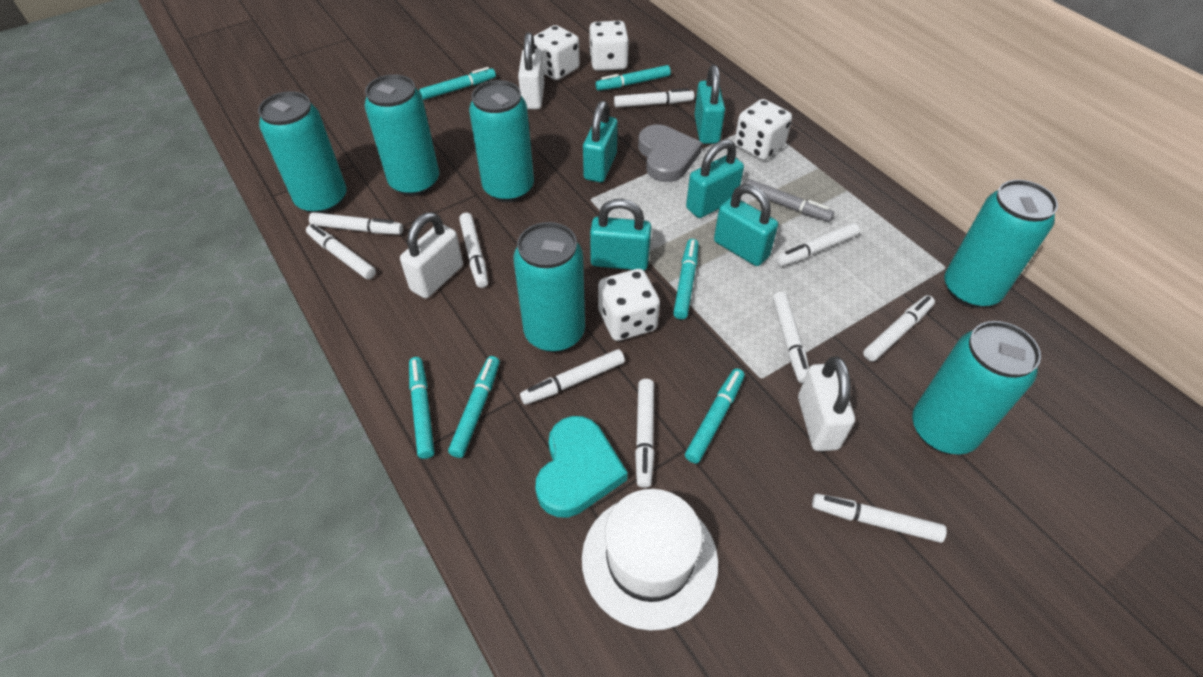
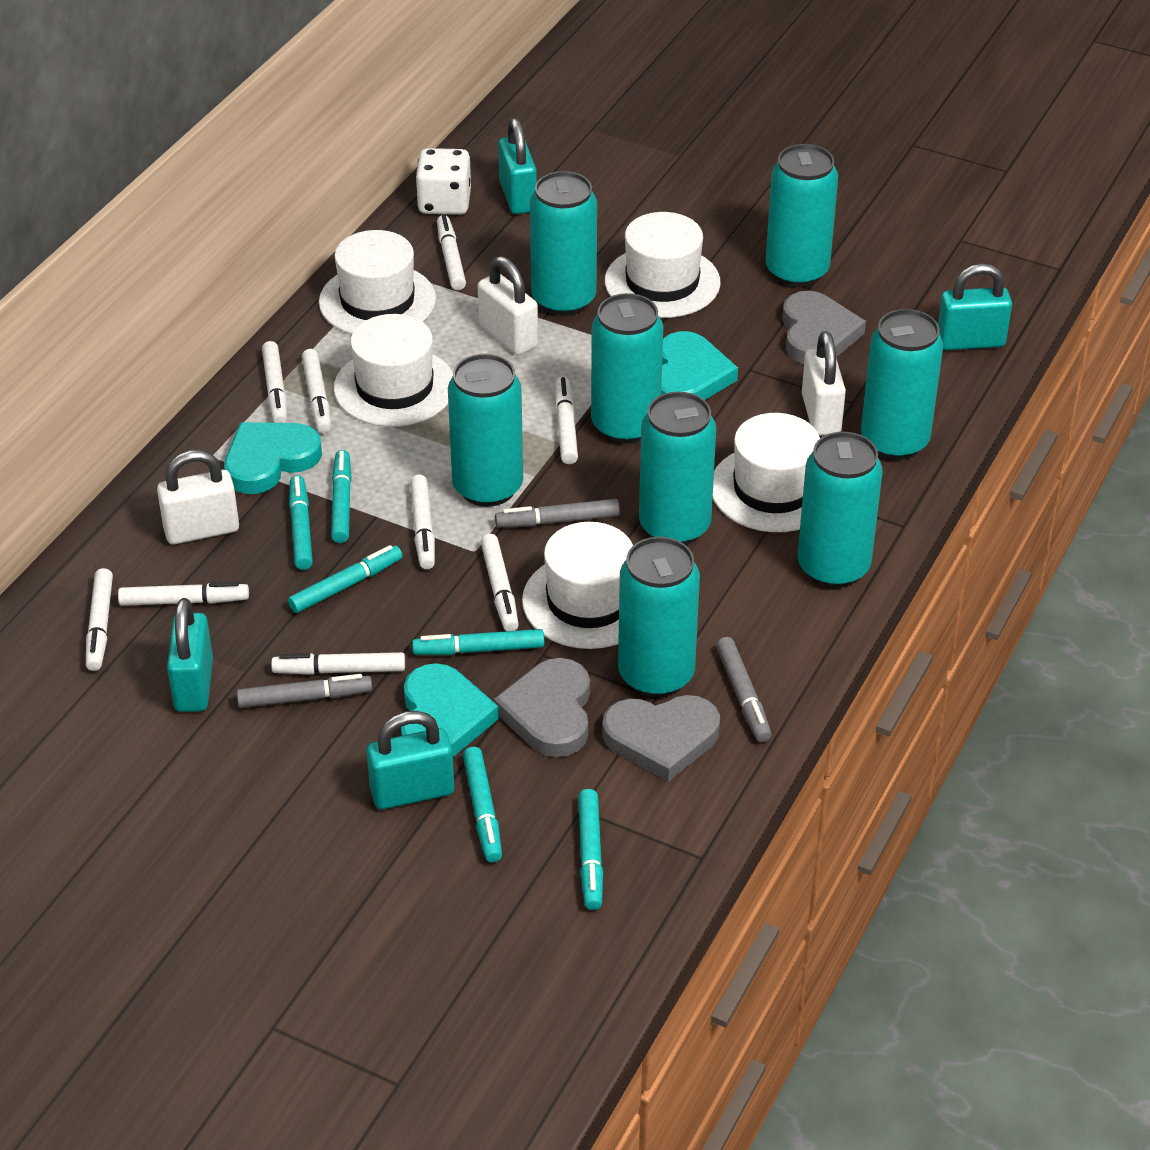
grey heart: 1 -> 3
grey marker: 1 -> 3
turquoise can: 6 -> 8
turquoise heart: 1 -> 3
turquoise padlock: 5 -> 4
white dice: 4 -> 1
white hat: 1 -> 5
white marker: 10 -> 9

